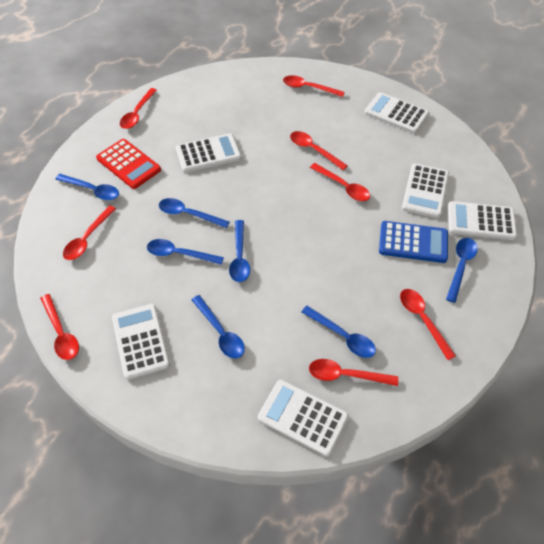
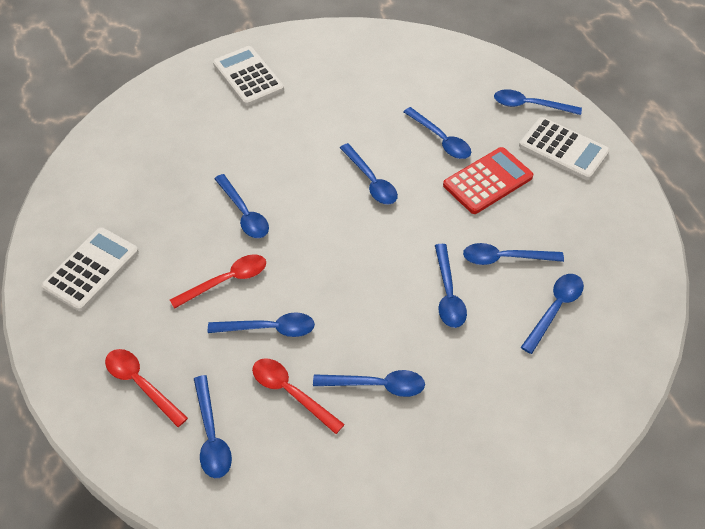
blue calculator: 1 -> 0
blue spoon: 7 -> 10
red spoon: 8 -> 3
white calculator: 6 -> 3

